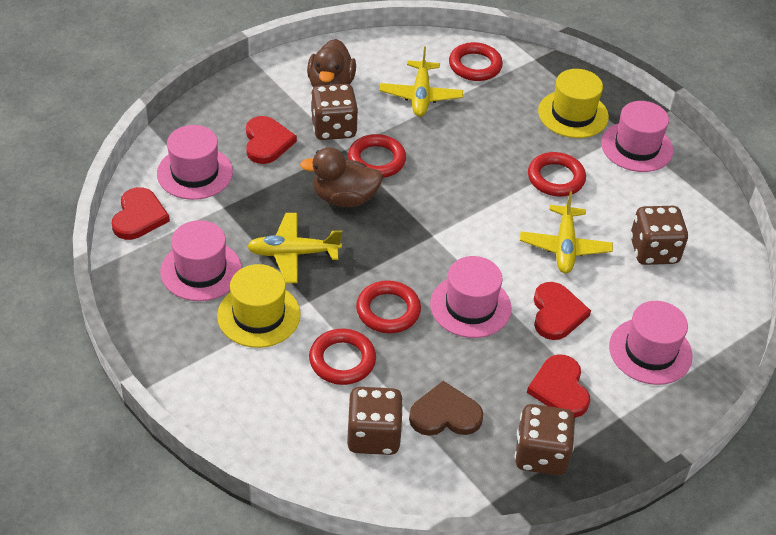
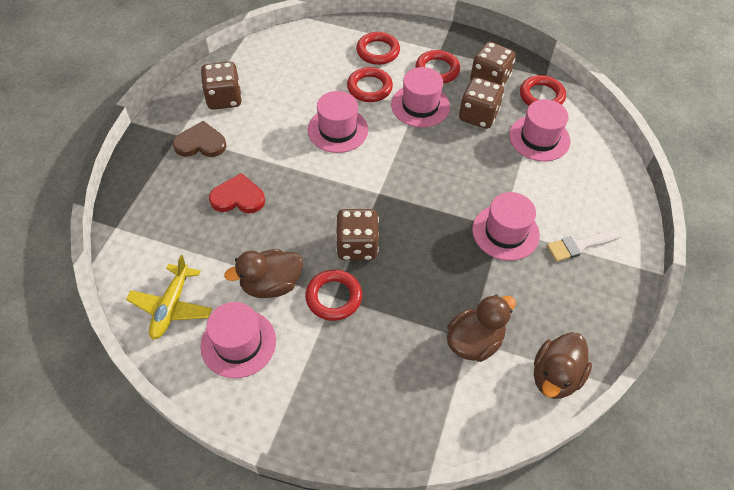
brown duck: 2 -> 3
red heart: 4 -> 1
white brush: 0 -> 1
yellow hat: 2 -> 0
yellow plane: 3 -> 1

